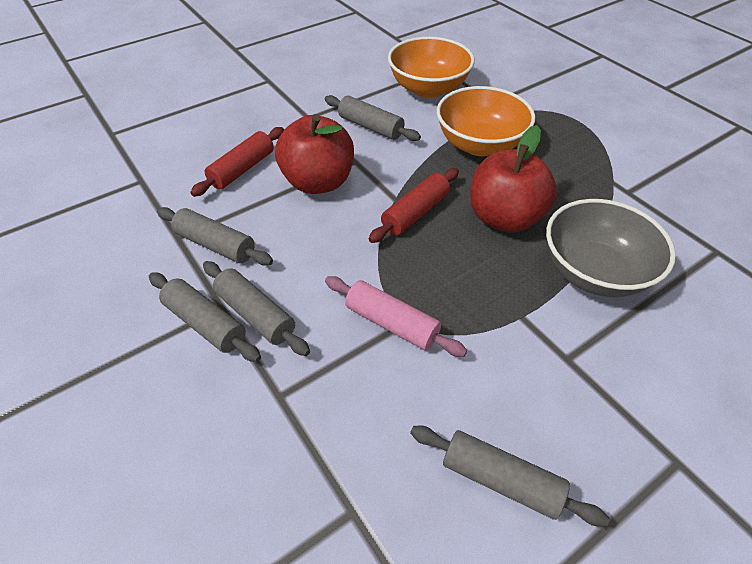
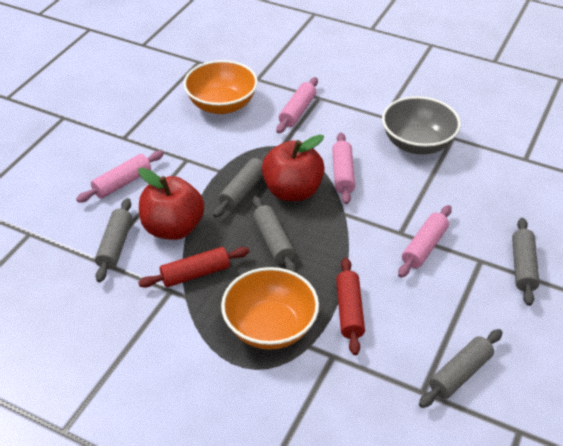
pink rolling pin: 1 -> 4

